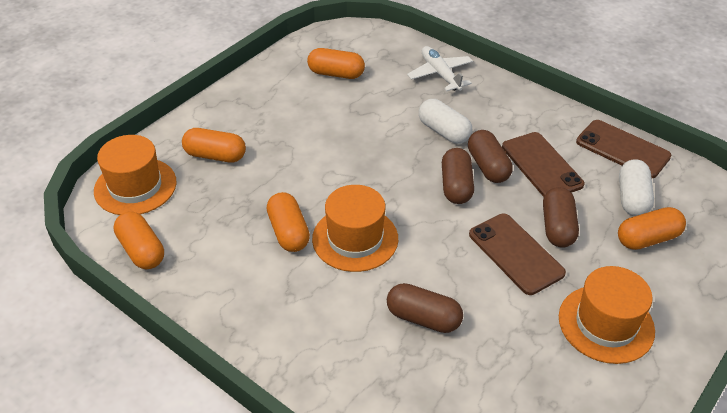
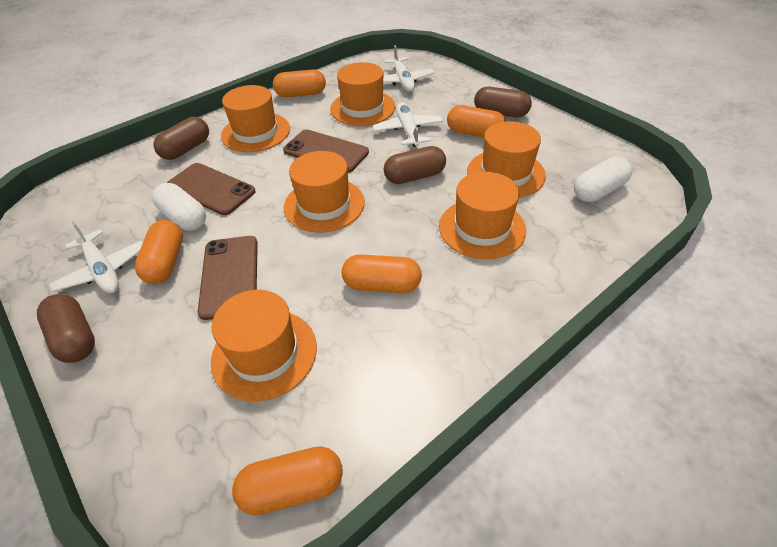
orange hat: 3 -> 6
white plane: 1 -> 3

